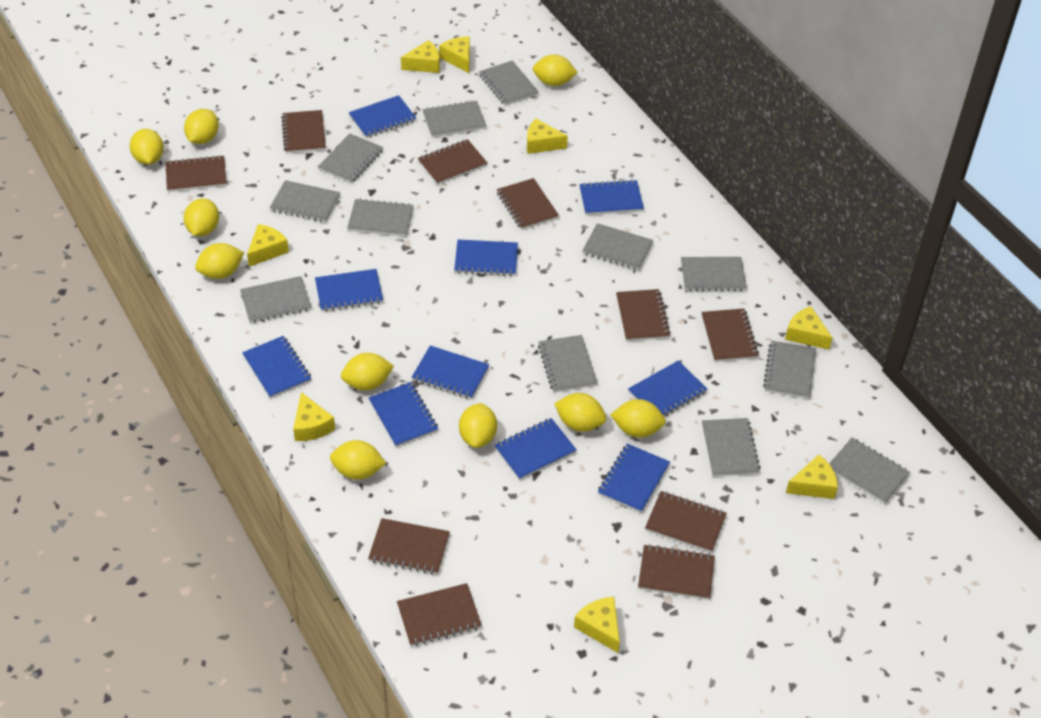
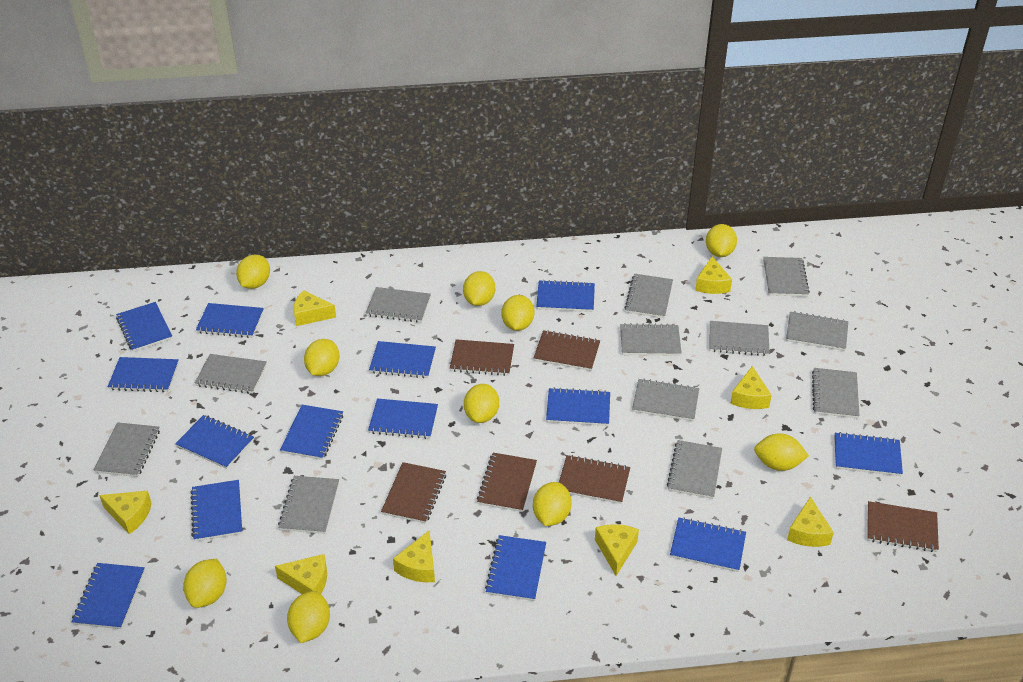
blue notebook: 10 -> 14
brown notebook: 10 -> 6

